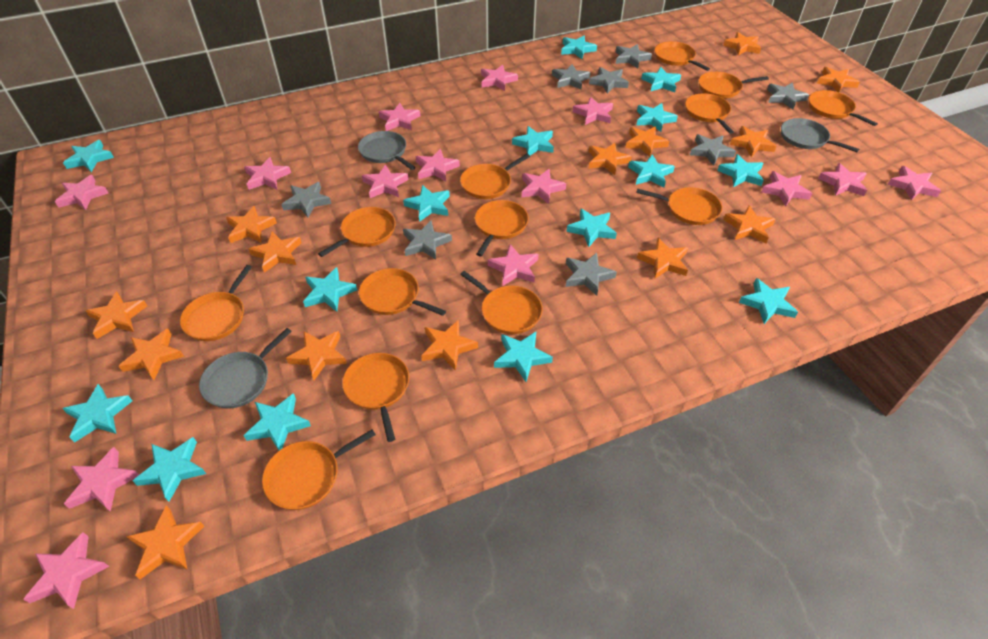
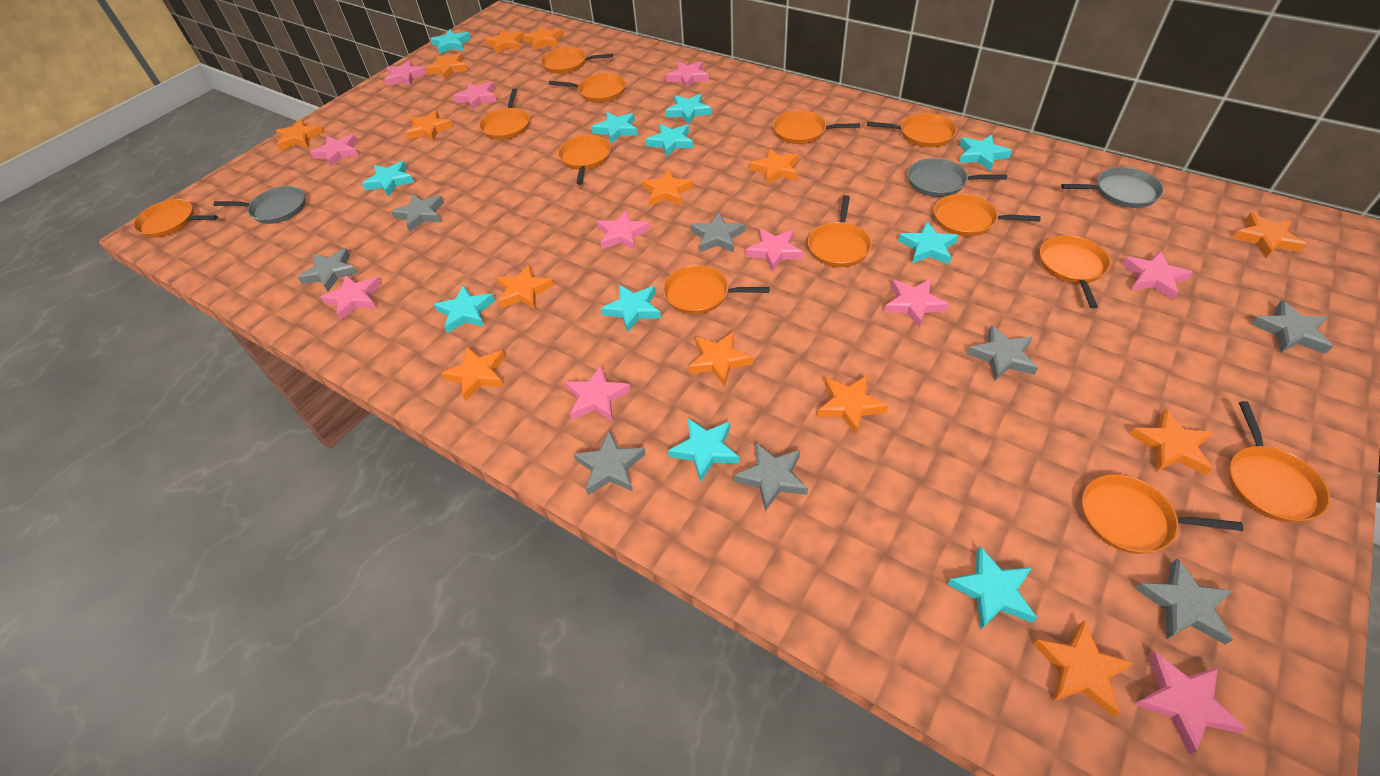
pink star: 14 -> 11
turquoise star: 15 -> 11

